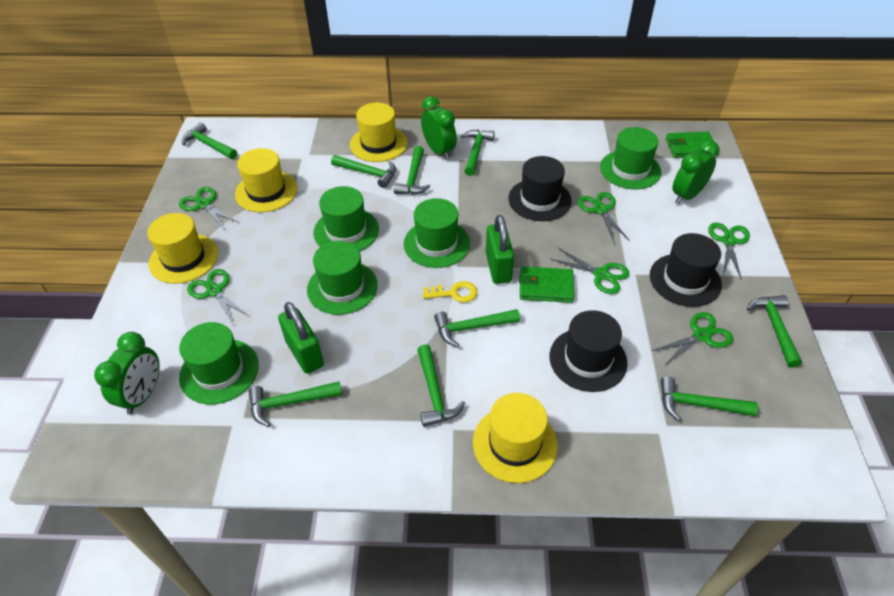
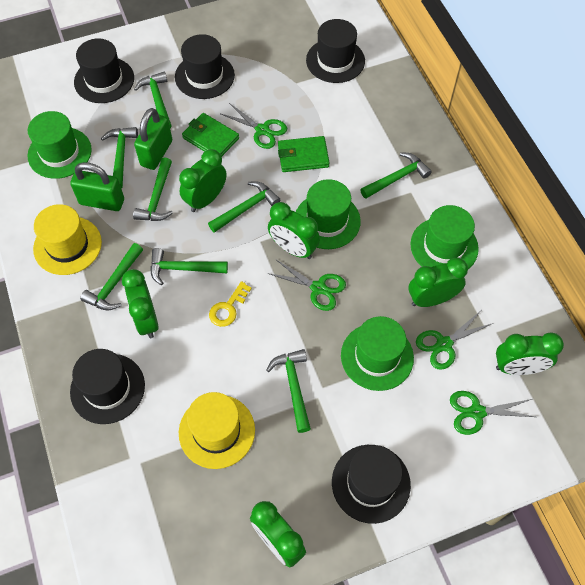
black hat: 3 -> 5
green clock: 3 -> 6
green hammer: 9 -> 8
green hat: 5 -> 4
green scissors: 6 -> 4
yellow hat: 4 -> 2

